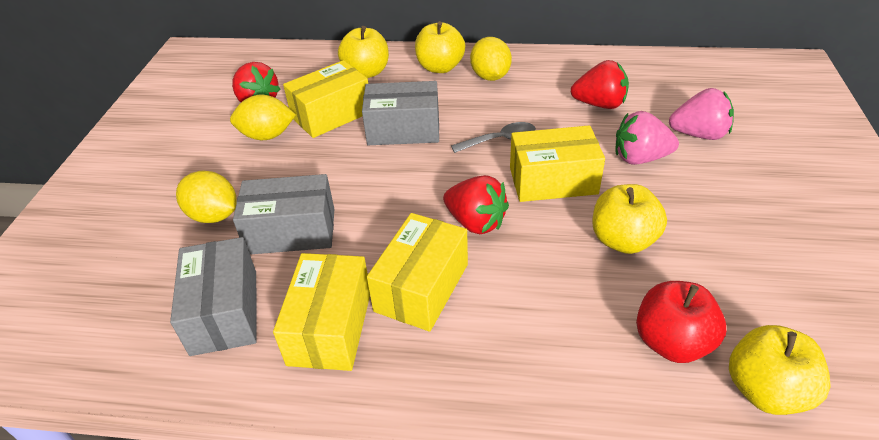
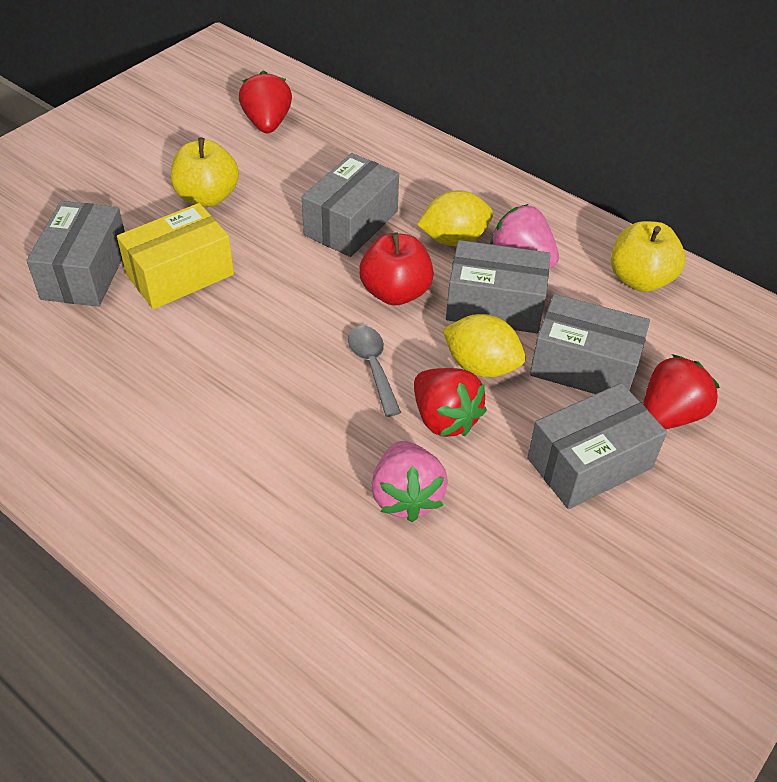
grey box: 3 -> 5
yellow apple: 4 -> 2
yellow box: 4 -> 1
yellow lemon: 3 -> 2

